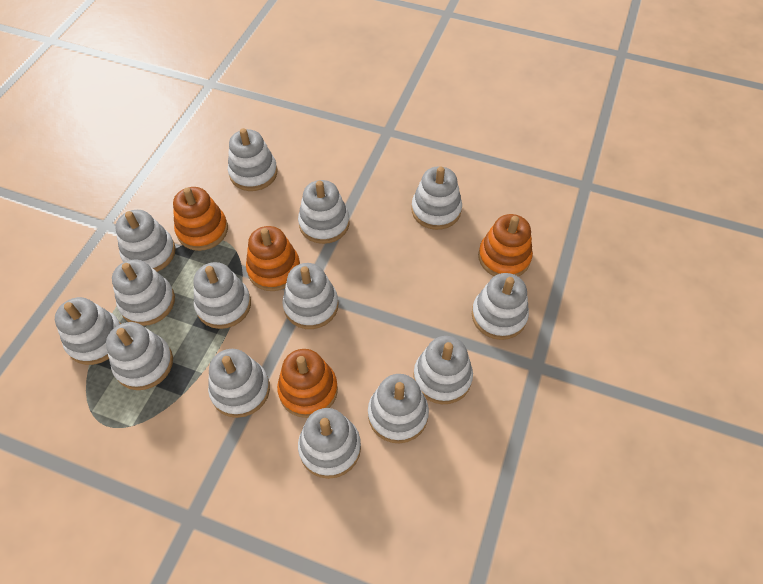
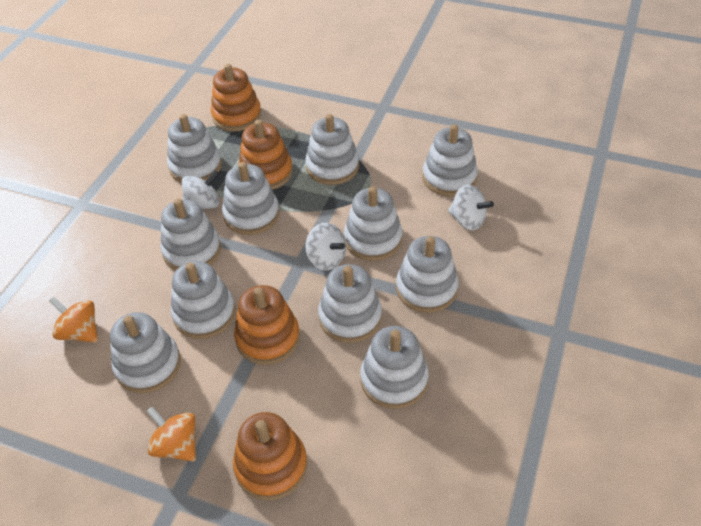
orange spinning top: 0 -> 2
white spinning top: 0 -> 3
white stacking toy: 14 -> 11

